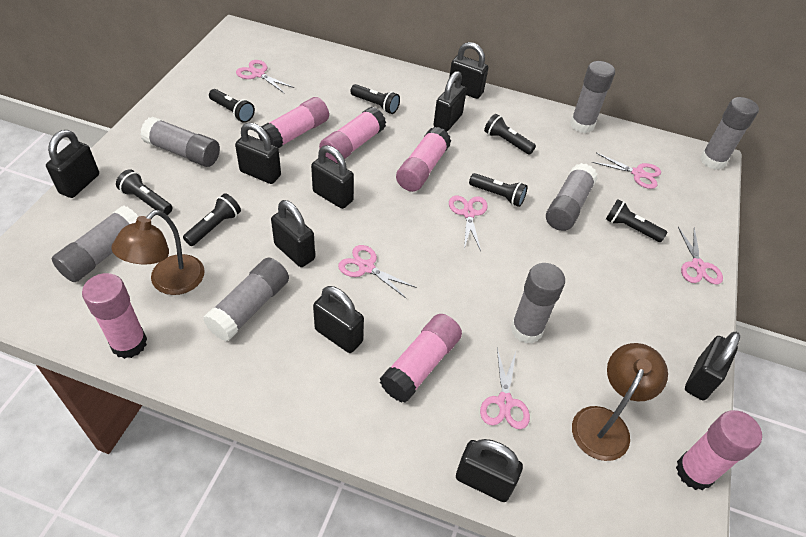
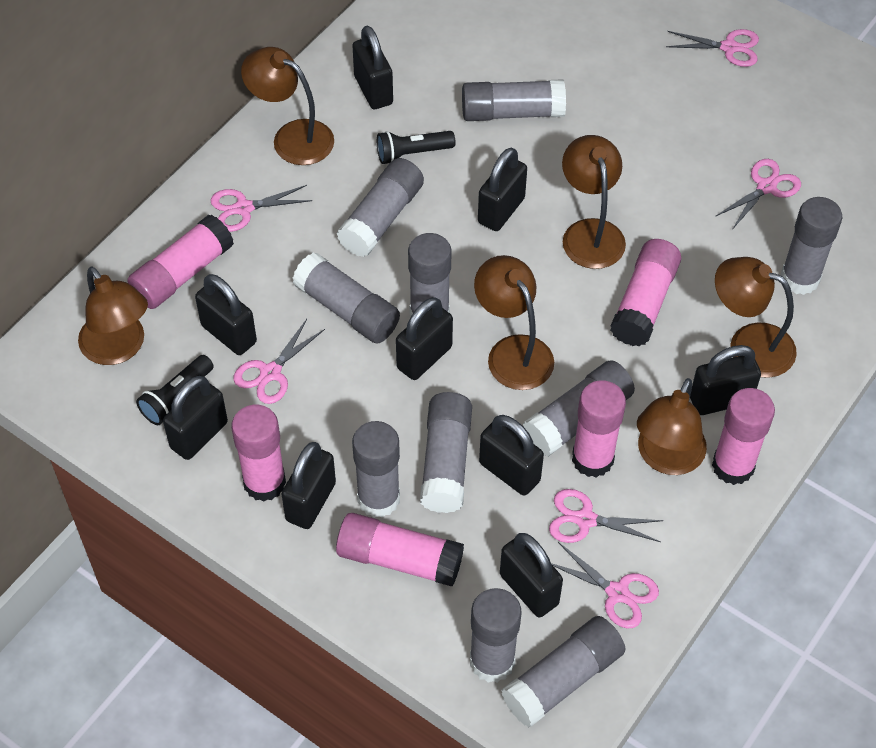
black flashlight: 7 -> 2
brown lamp: 2 -> 6
grey glue stick: 7 -> 10

